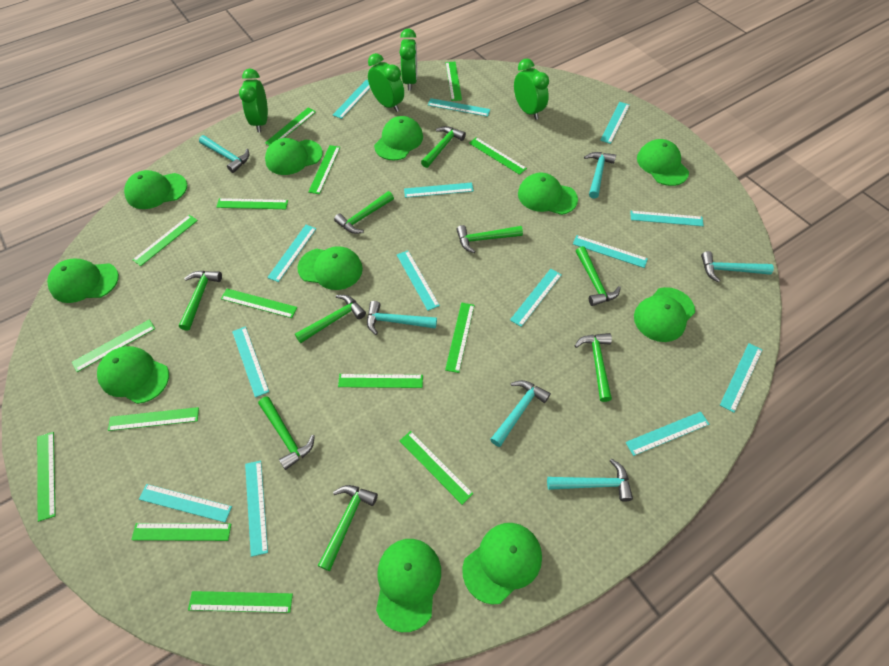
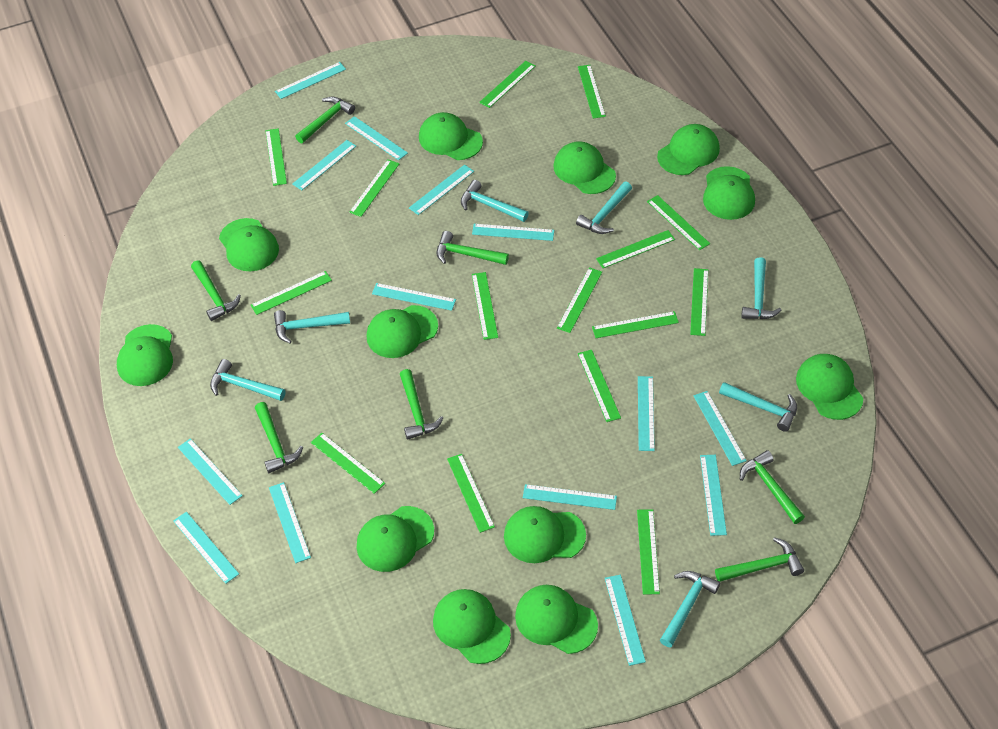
green cap: 11 -> 12
green clock: 4 -> 0
green hammer: 9 -> 7
turquoise hammer: 6 -> 7

